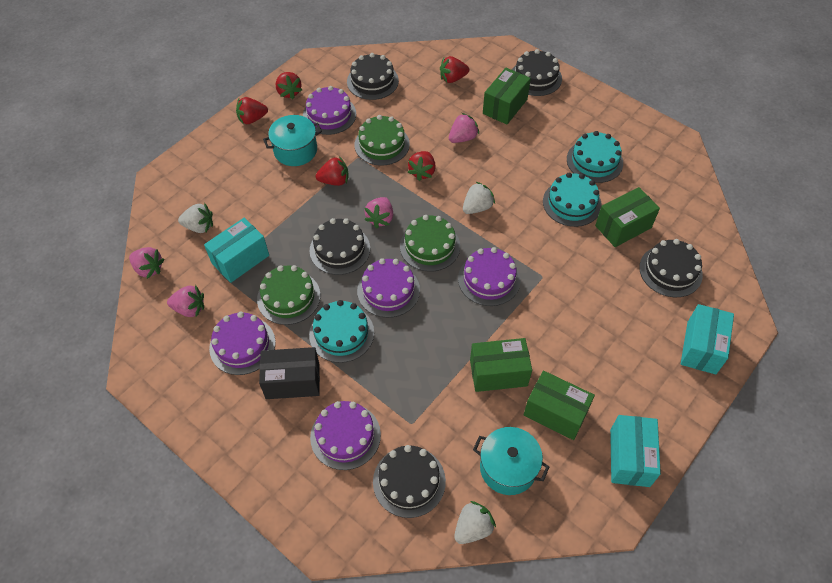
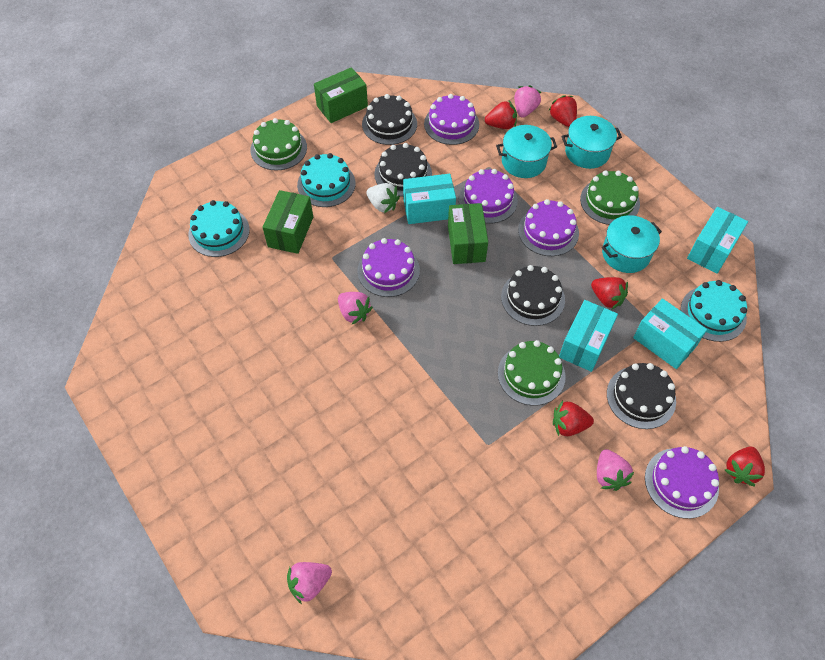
black box: 1 -> 0
black cake: 5 -> 4
green box: 4 -> 3
turquoise box: 3 -> 4
turquoise pot: 2 -> 3
white strawberry: 3 -> 1

